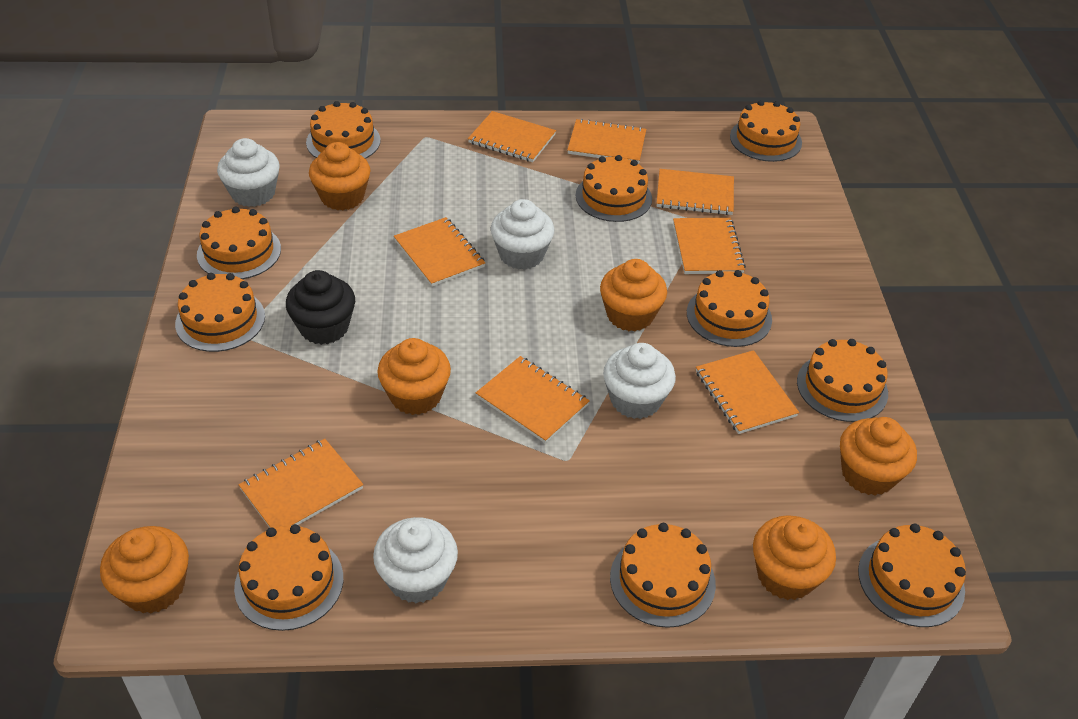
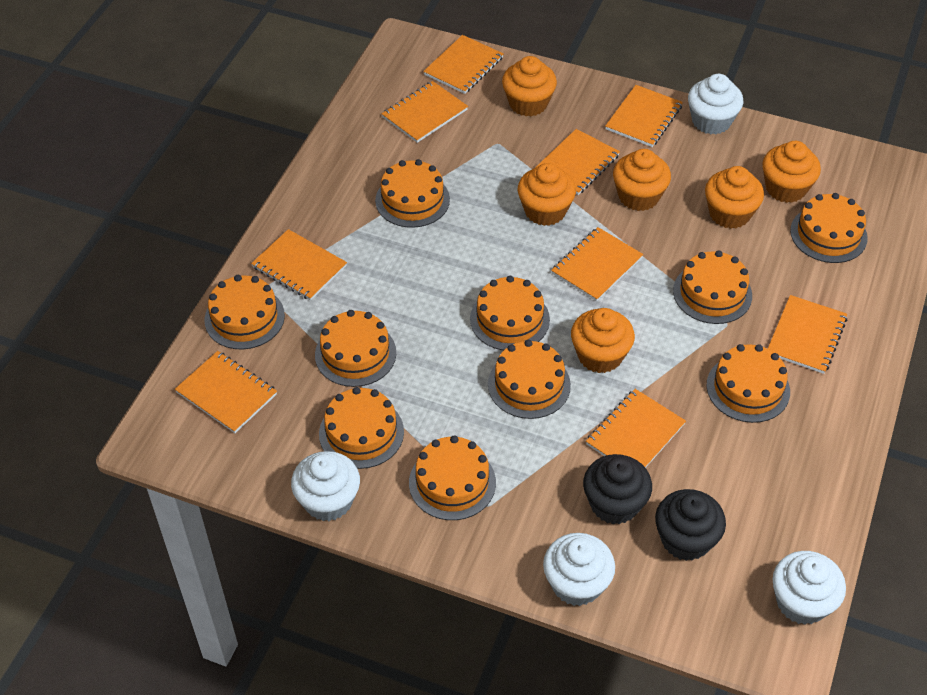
black cupcake: 1 -> 2
orange notebook: 8 -> 9

